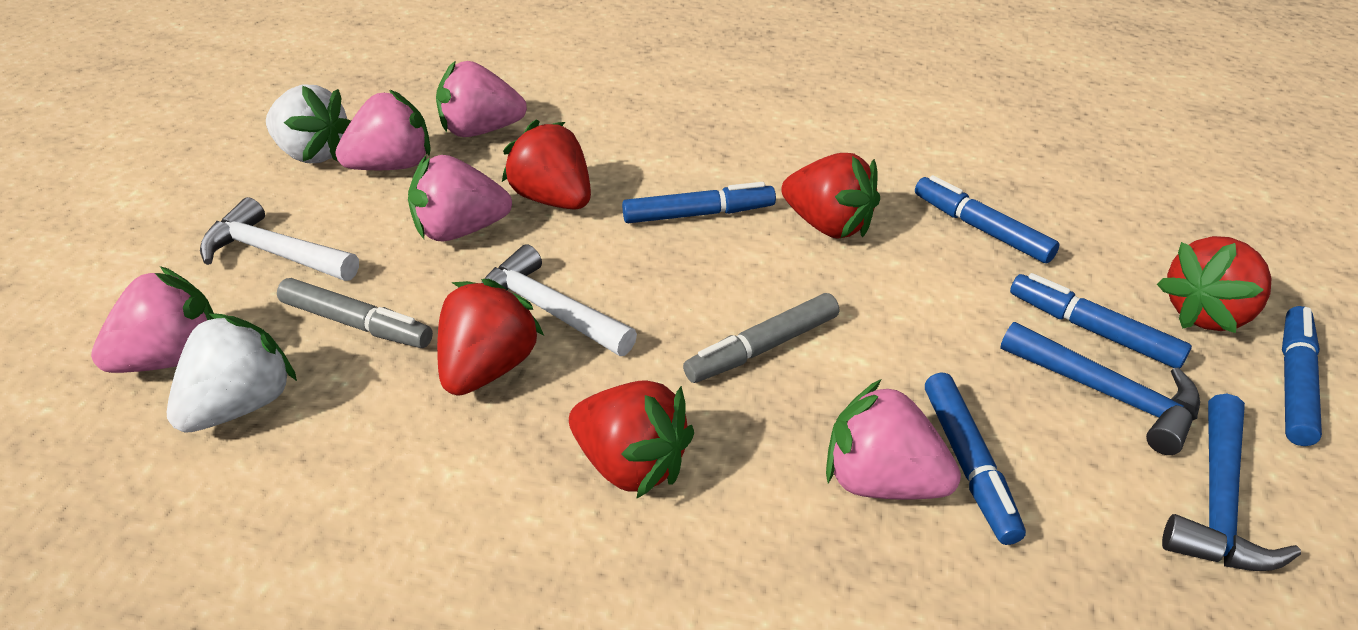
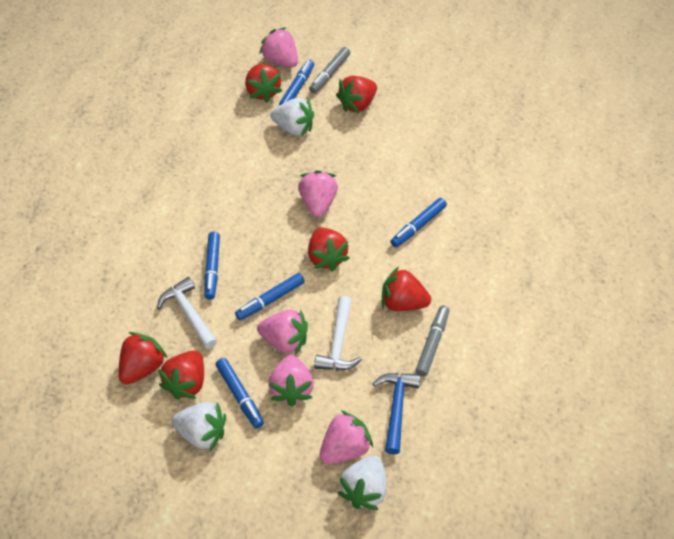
blue hammer: 2 -> 1
red strawberry: 5 -> 6
white strawberry: 2 -> 3

